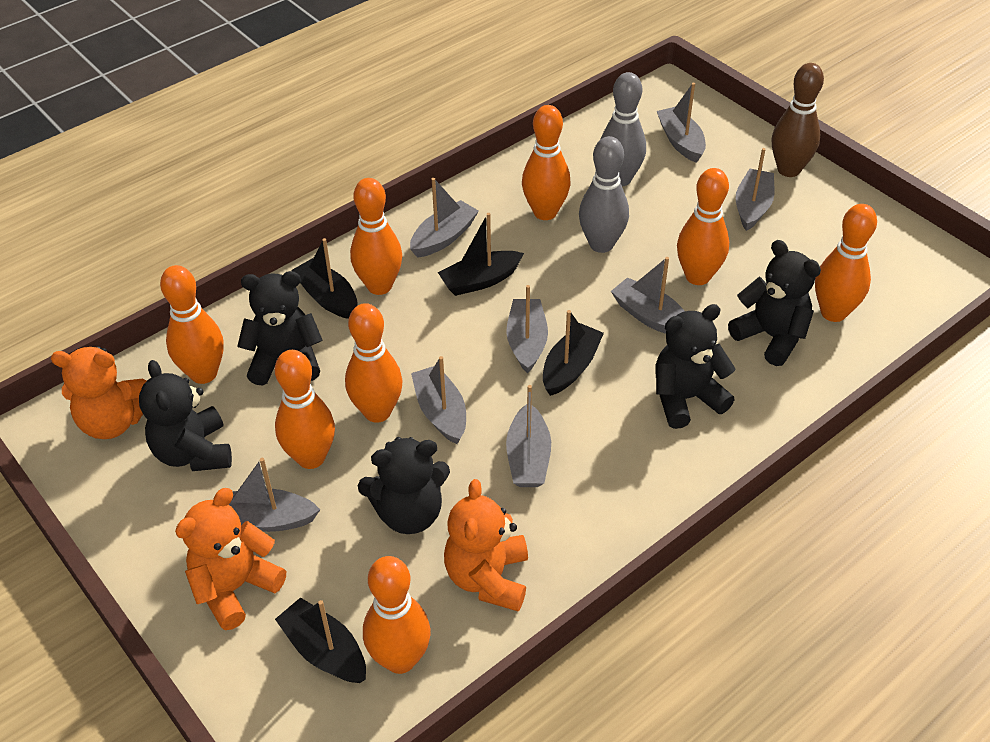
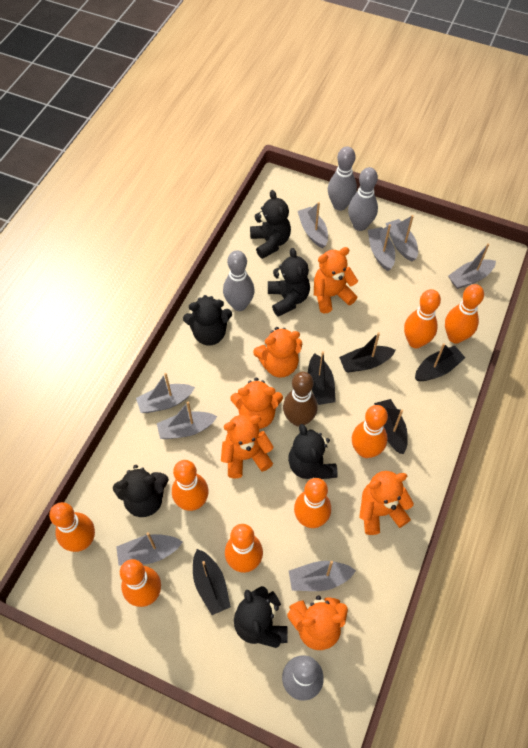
black boat: 4 -> 5
black teddy bear: 5 -> 6
grey bowling pin: 2 -> 4
orange teddy bear: 3 -> 6

